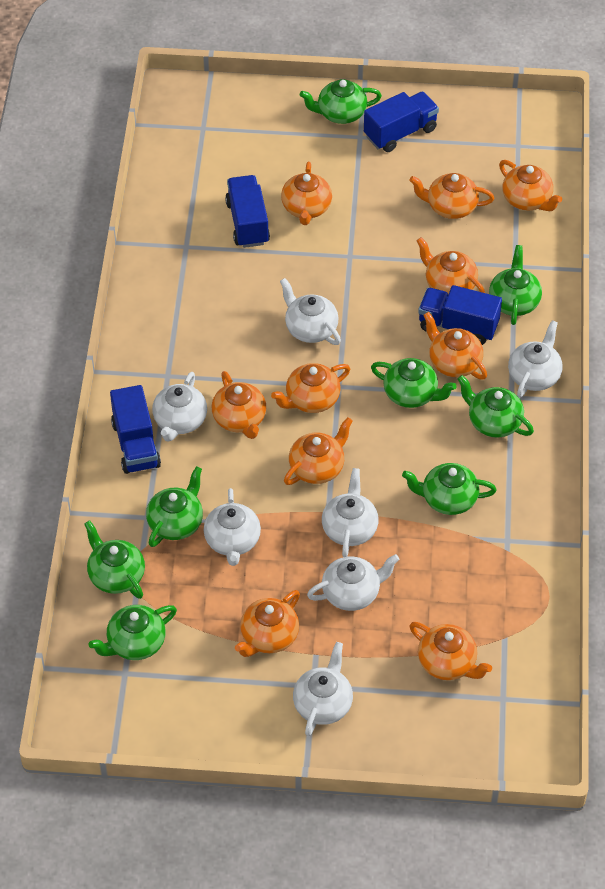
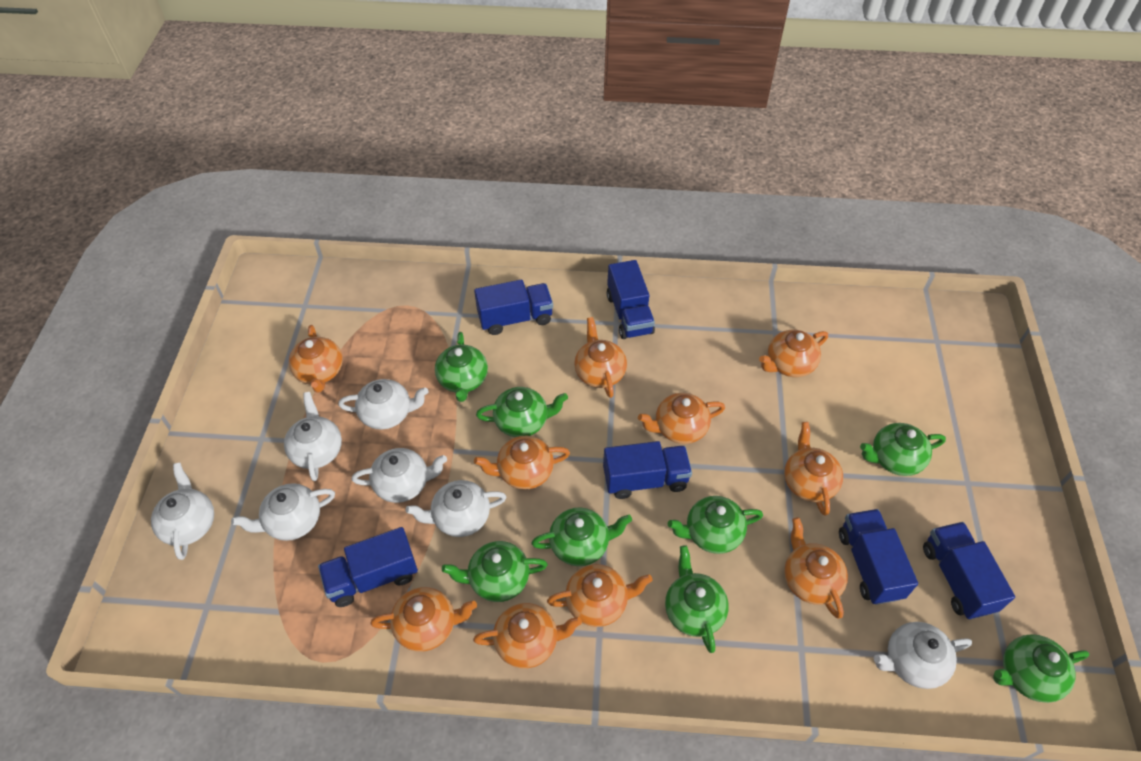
blue truck: 4 -> 6

